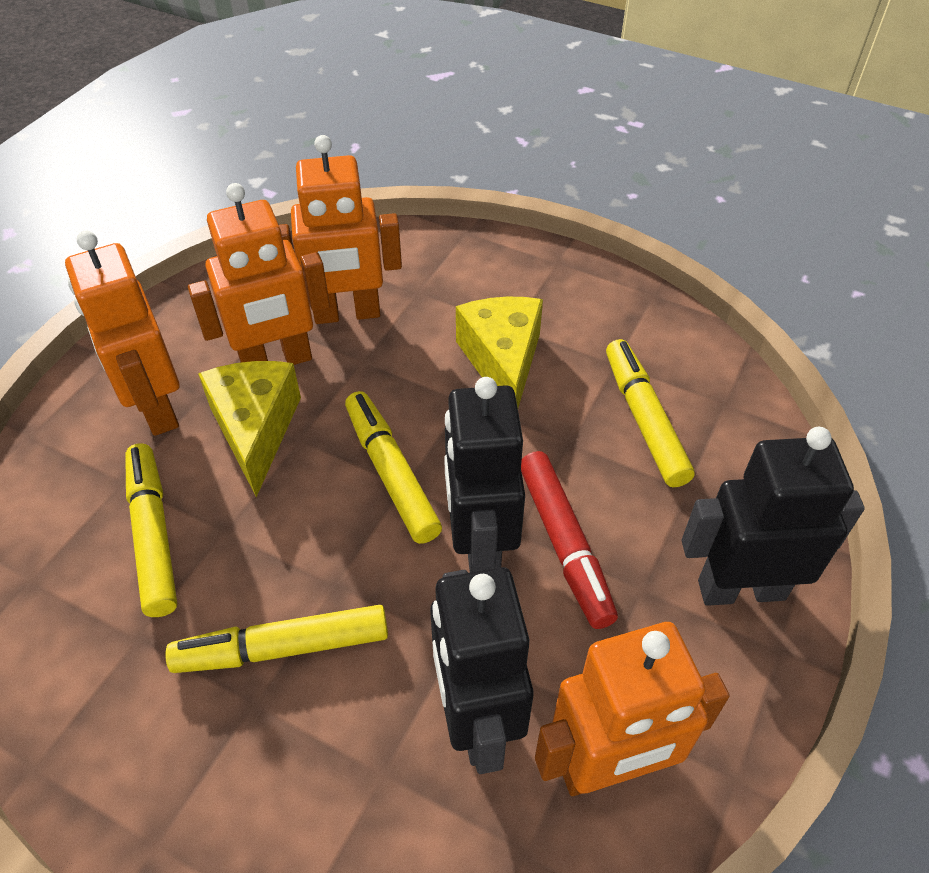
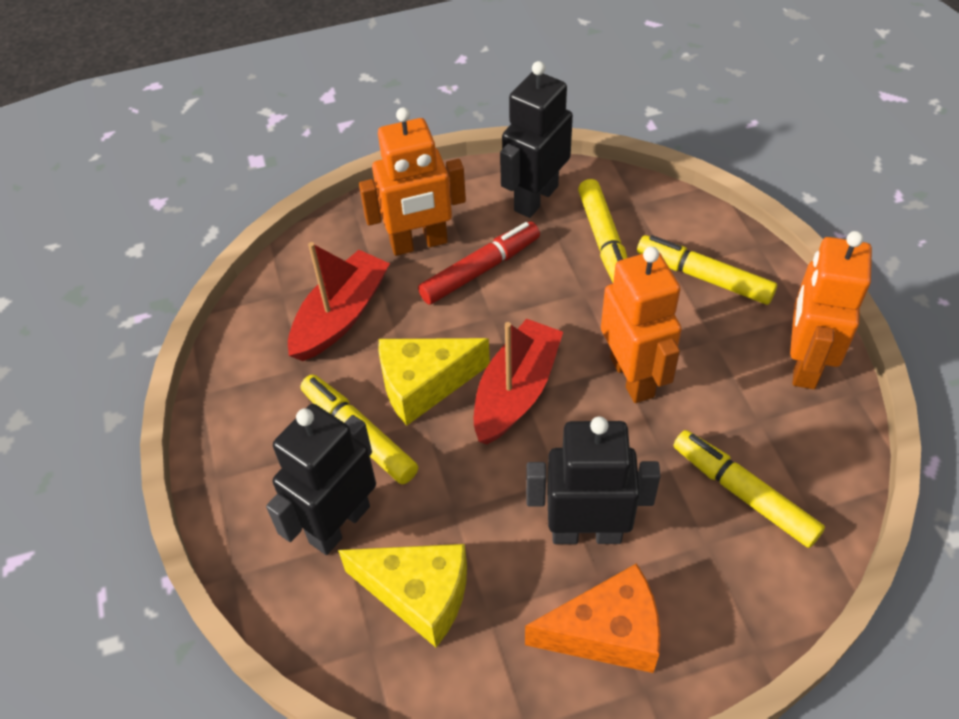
orange cheese: 0 -> 1
orange robot: 4 -> 3
red boat: 0 -> 2

